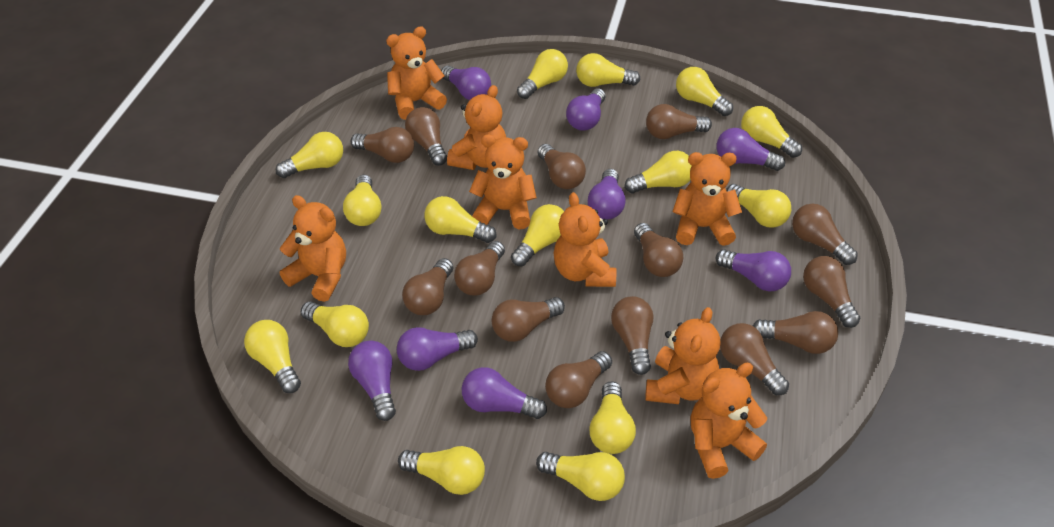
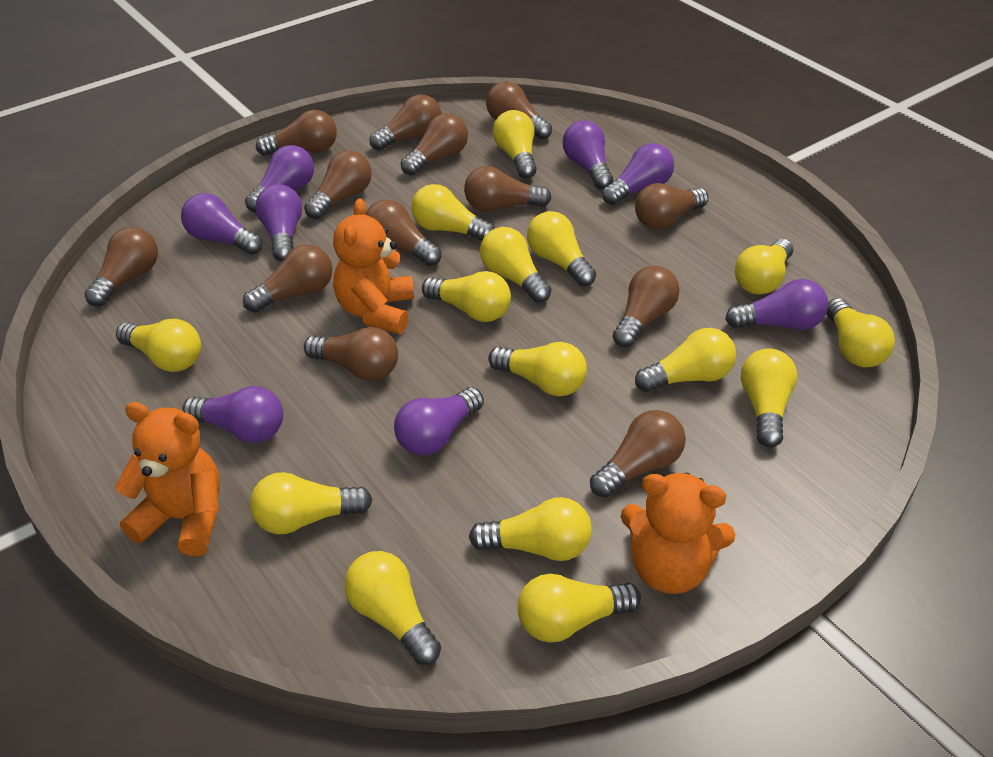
brown light bulb: 14 -> 13
orange teddy bear: 8 -> 3

